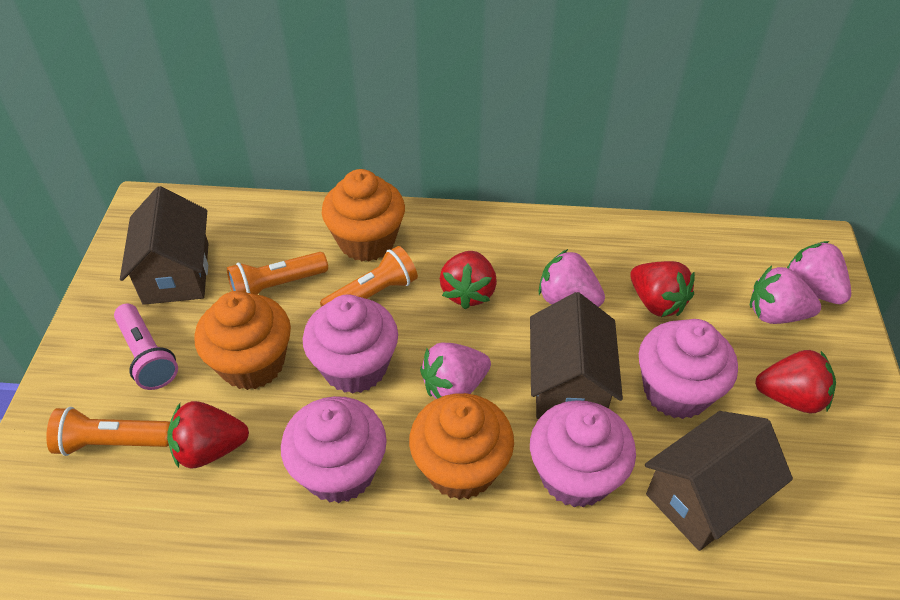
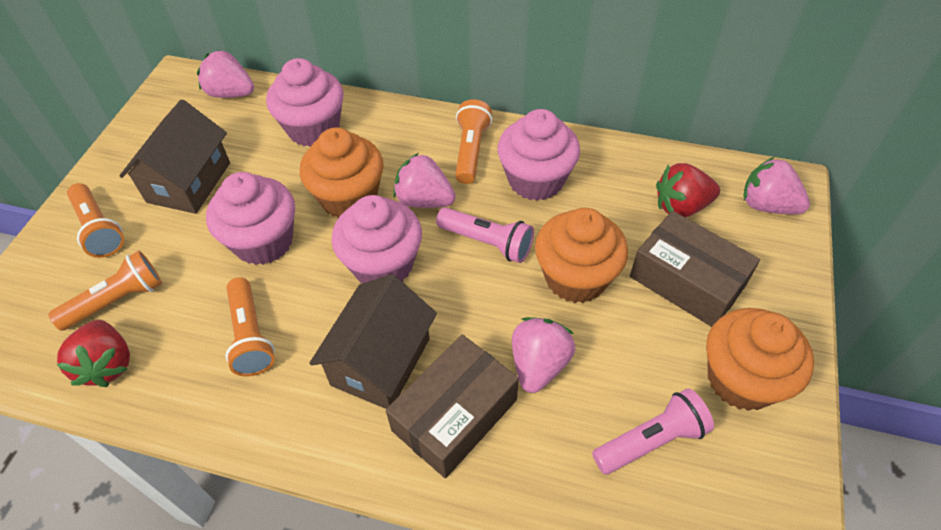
brown box: 0 -> 2
brown house: 3 -> 2
orange flashlight: 3 -> 4
pink flashlight: 1 -> 2
red strawberry: 4 -> 2

